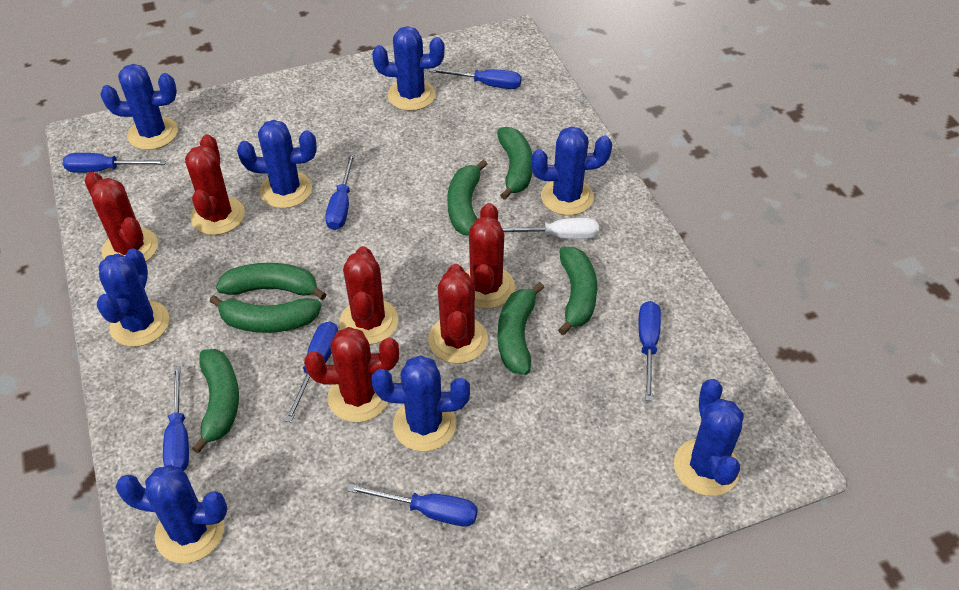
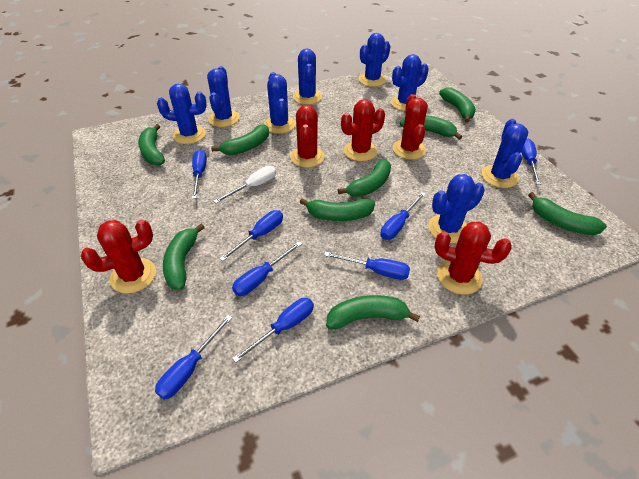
blue screwdriver: 7 -> 8
green banana: 7 -> 9
red cactus: 6 -> 5

